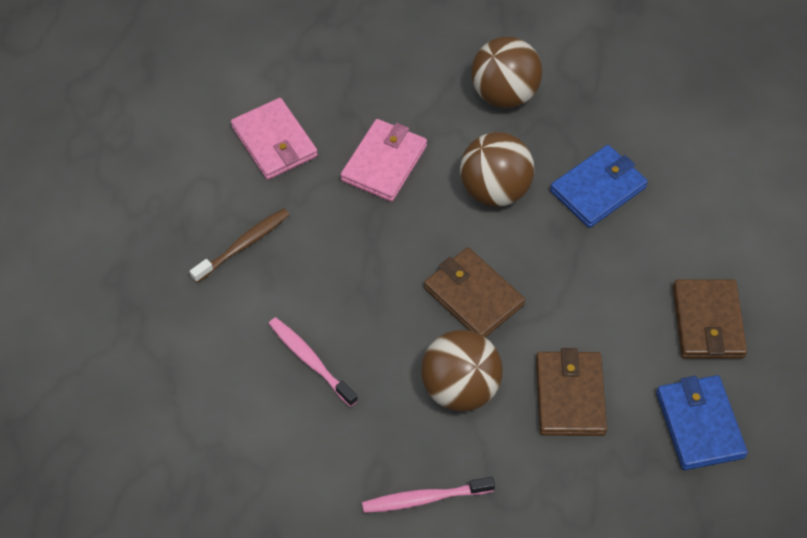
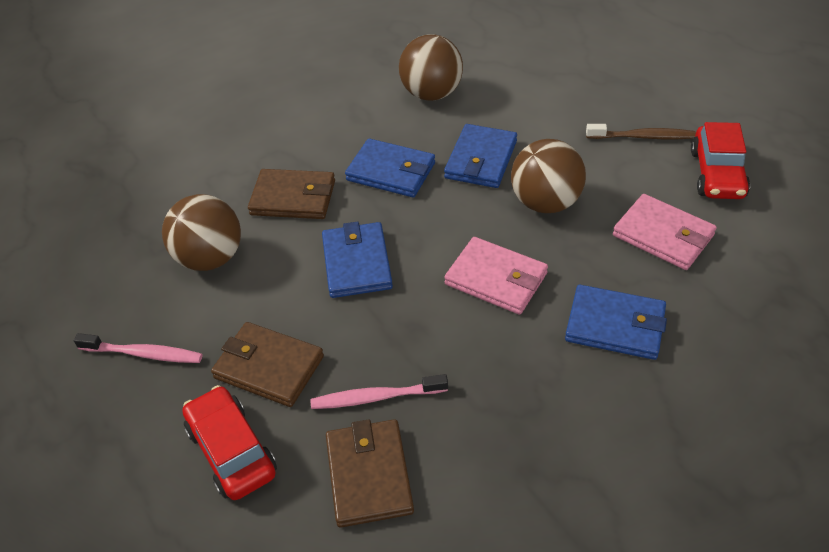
blue wallet: 2 -> 4
red car: 0 -> 2

